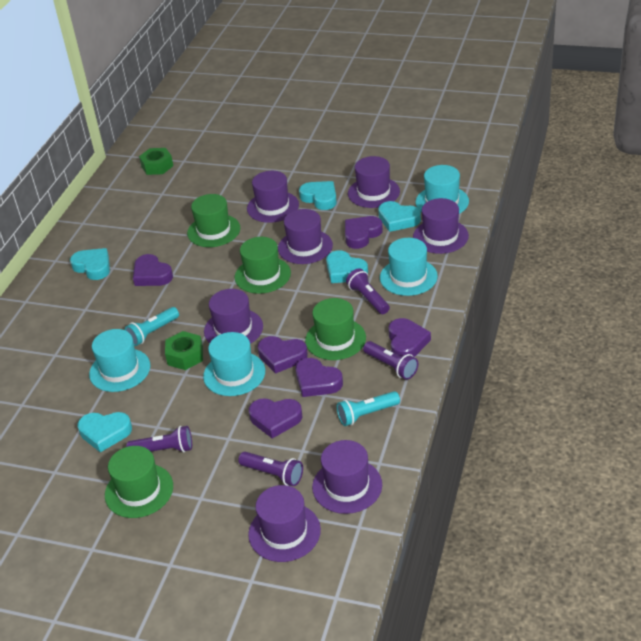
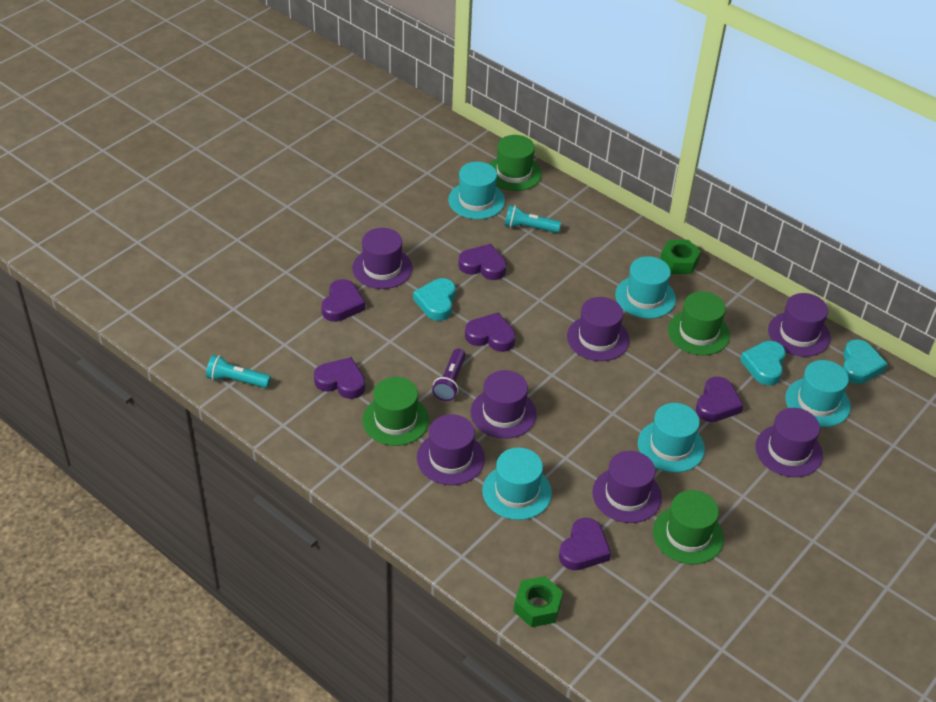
purple flashlight: 4 -> 1
turquoise hat: 4 -> 5
turquoise heart: 5 -> 3

